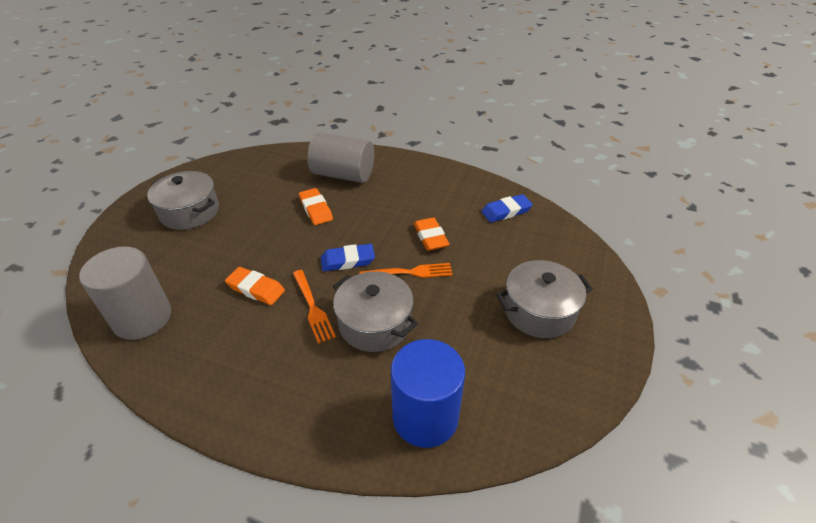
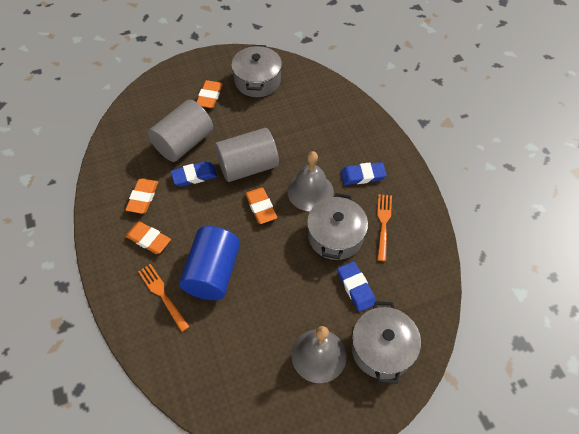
blue eraser: 2 -> 3
grey bell: 0 -> 2
orange eraser: 3 -> 4

